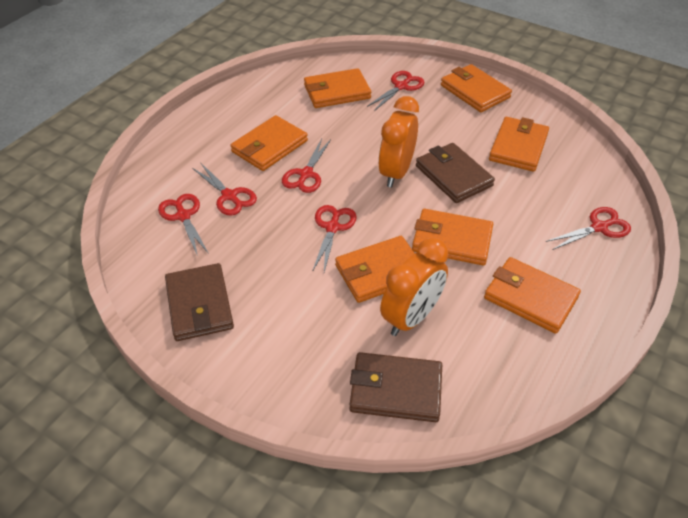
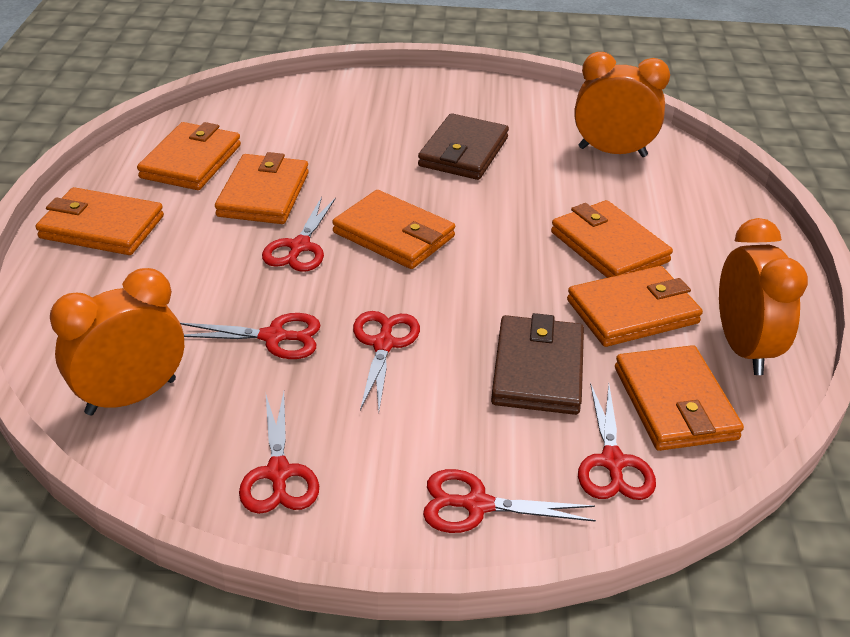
brown wallet: 3 -> 2
orange clock: 2 -> 3

